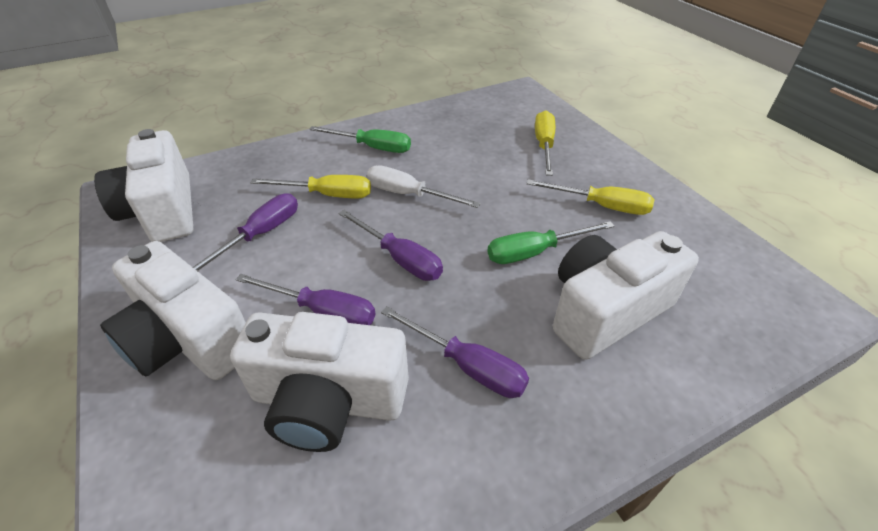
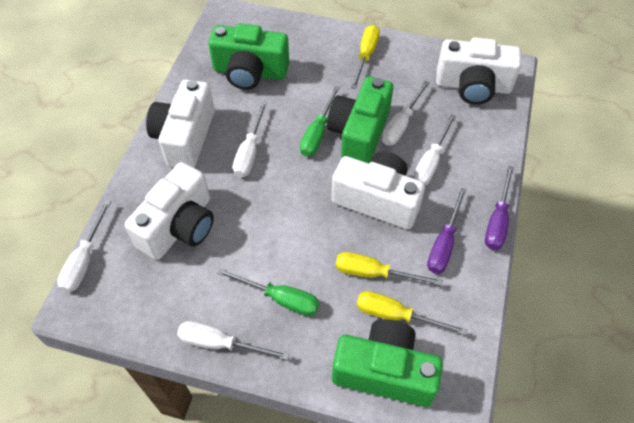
green camera: 0 -> 3
purple screwdriver: 4 -> 2
white screwdriver: 1 -> 5

